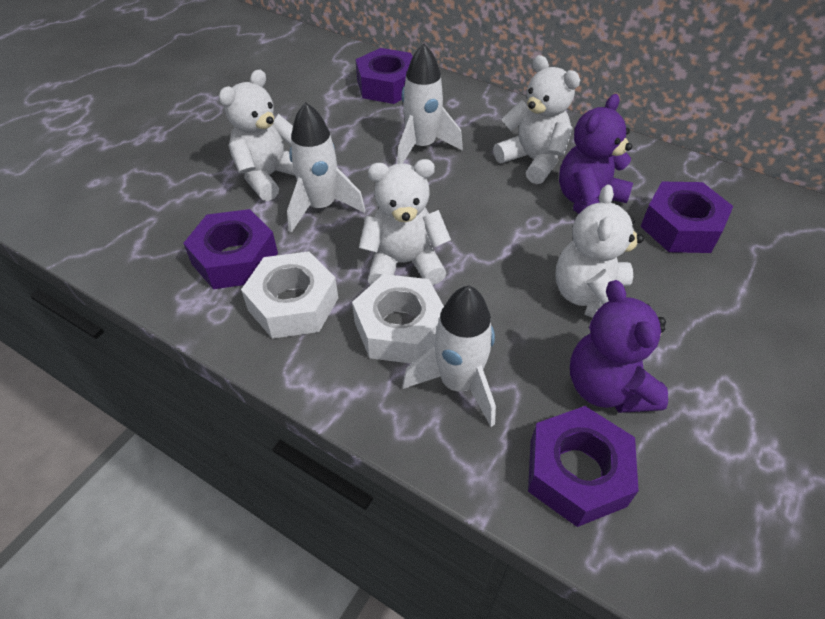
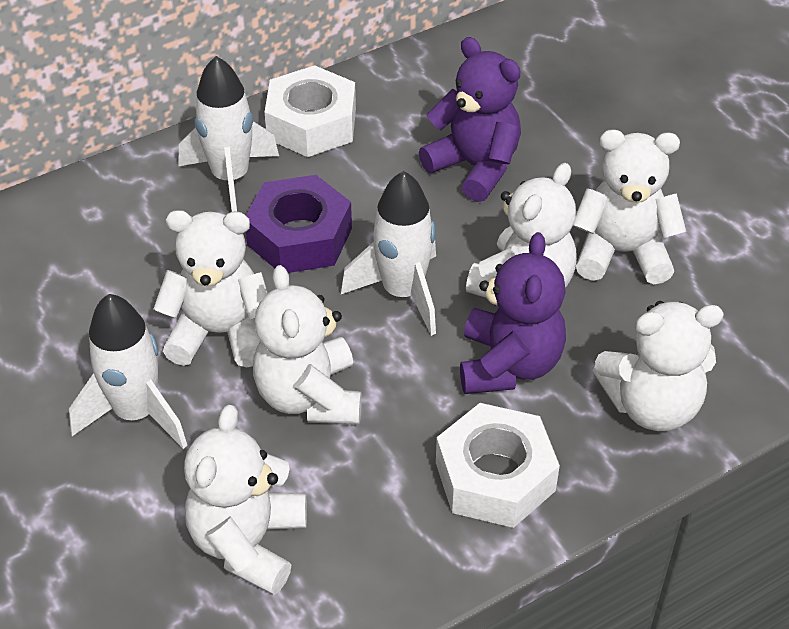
purple nut: 4 -> 1
white teddy bear: 4 -> 6

